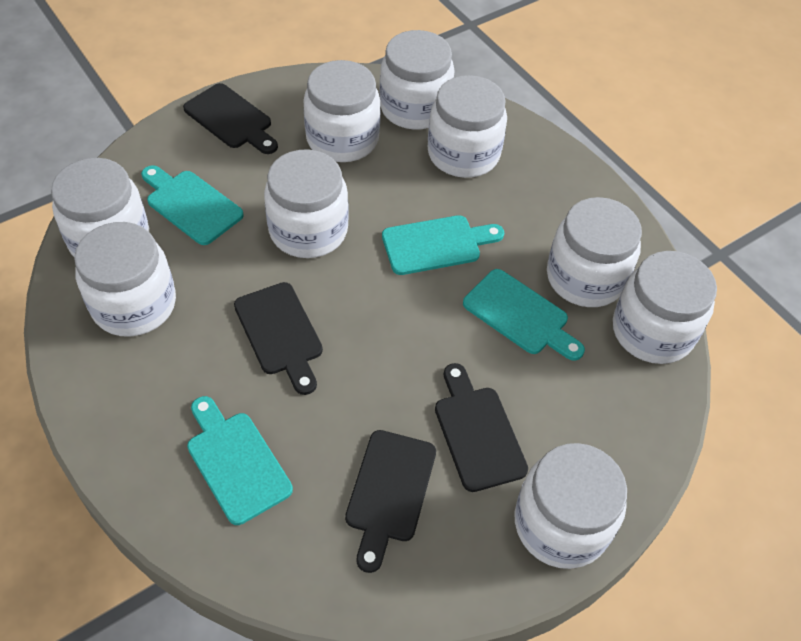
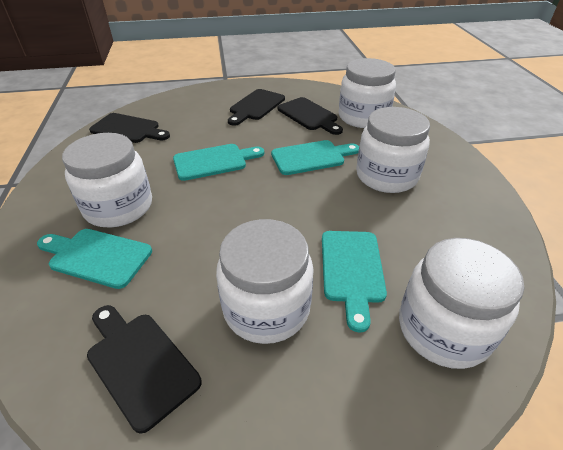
white jar: 9 -> 5

